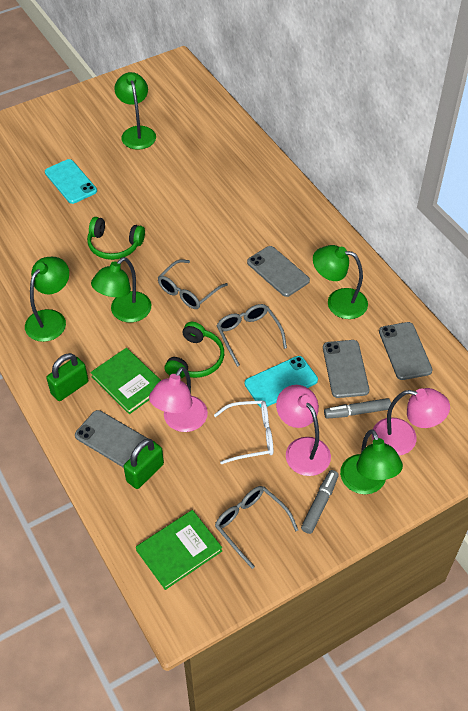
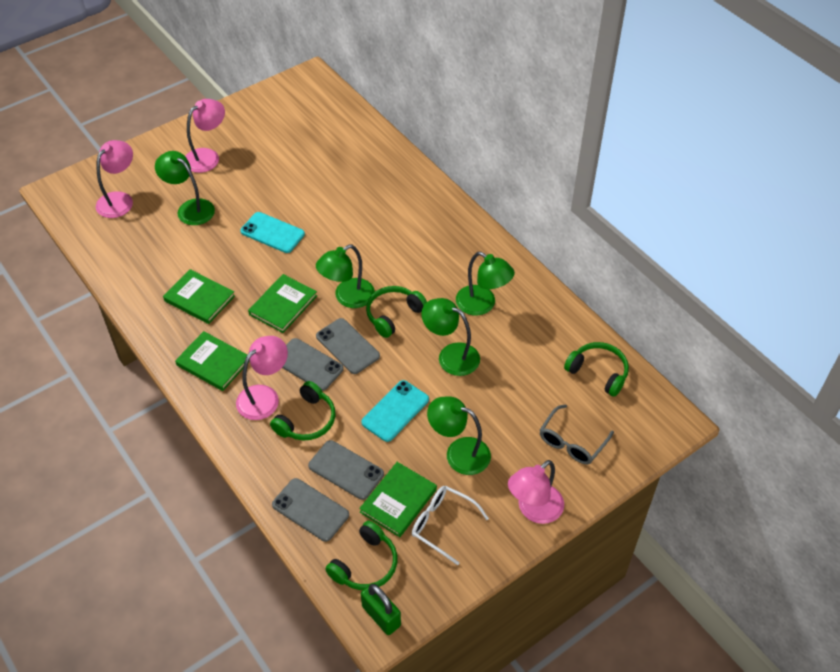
green book: 2 -> 4
green headphones: 2 -> 4
green padlock: 2 -> 1
grey glasses: 3 -> 1
grey marker: 2 -> 0
pink lamp: 3 -> 4

